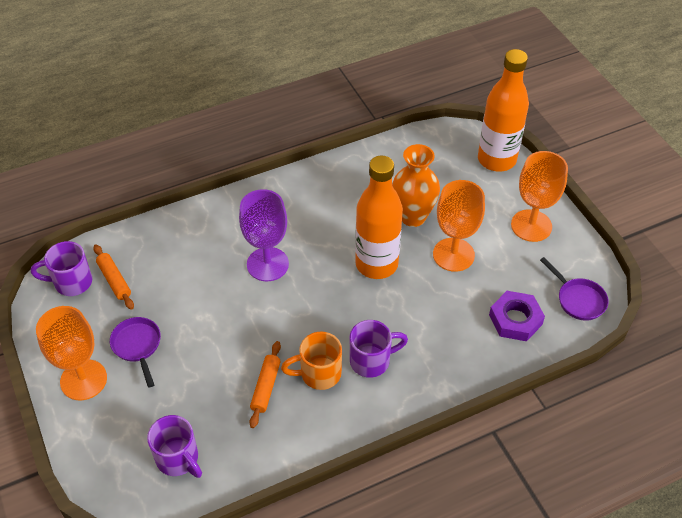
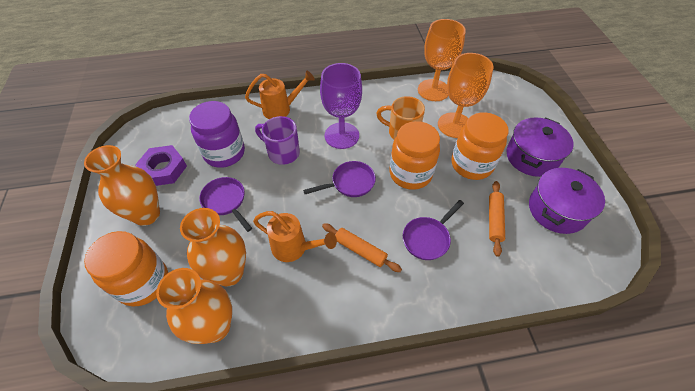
orange bottle: 2 -> 0
orange goblet: 3 -> 2
orange jar: 0 -> 3
orange vase: 1 -> 3
orange watering can: 0 -> 2
purple jar: 0 -> 1
purple mug: 3 -> 1
purple pan: 2 -> 3
purple pot: 0 -> 2

